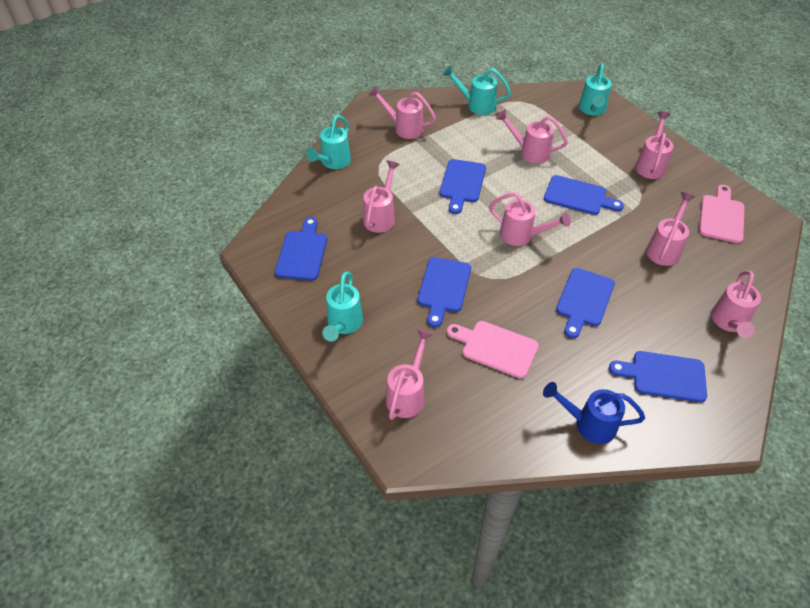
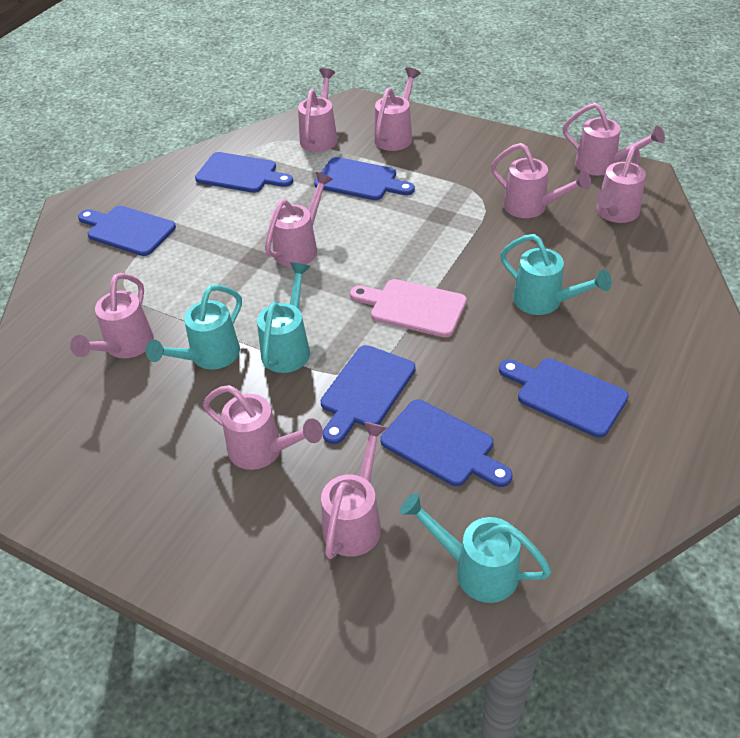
blue watering can: 1 -> 0
pink cutting board: 2 -> 1
pink watering can: 8 -> 9

